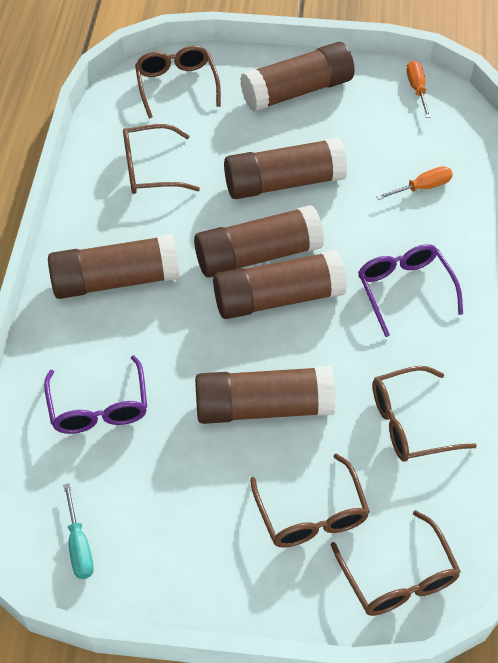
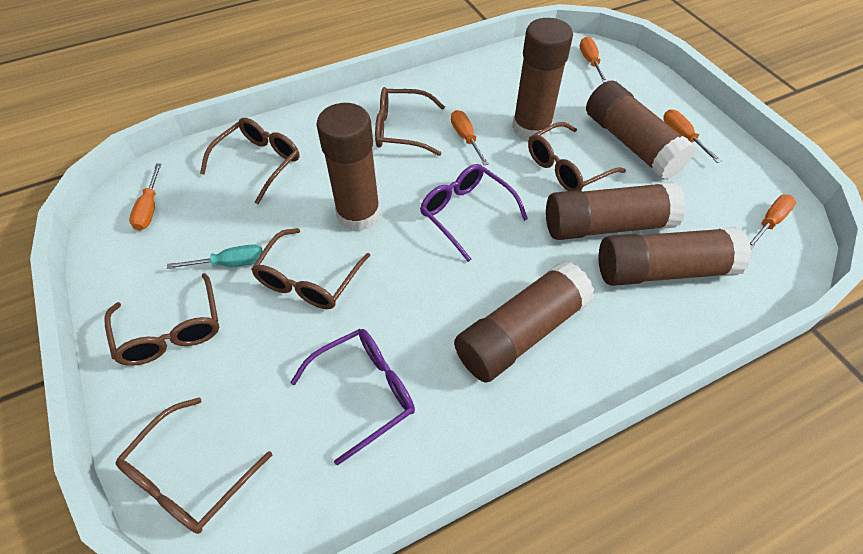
brown glasses: 5 -> 6
orange screwdriver: 2 -> 5

